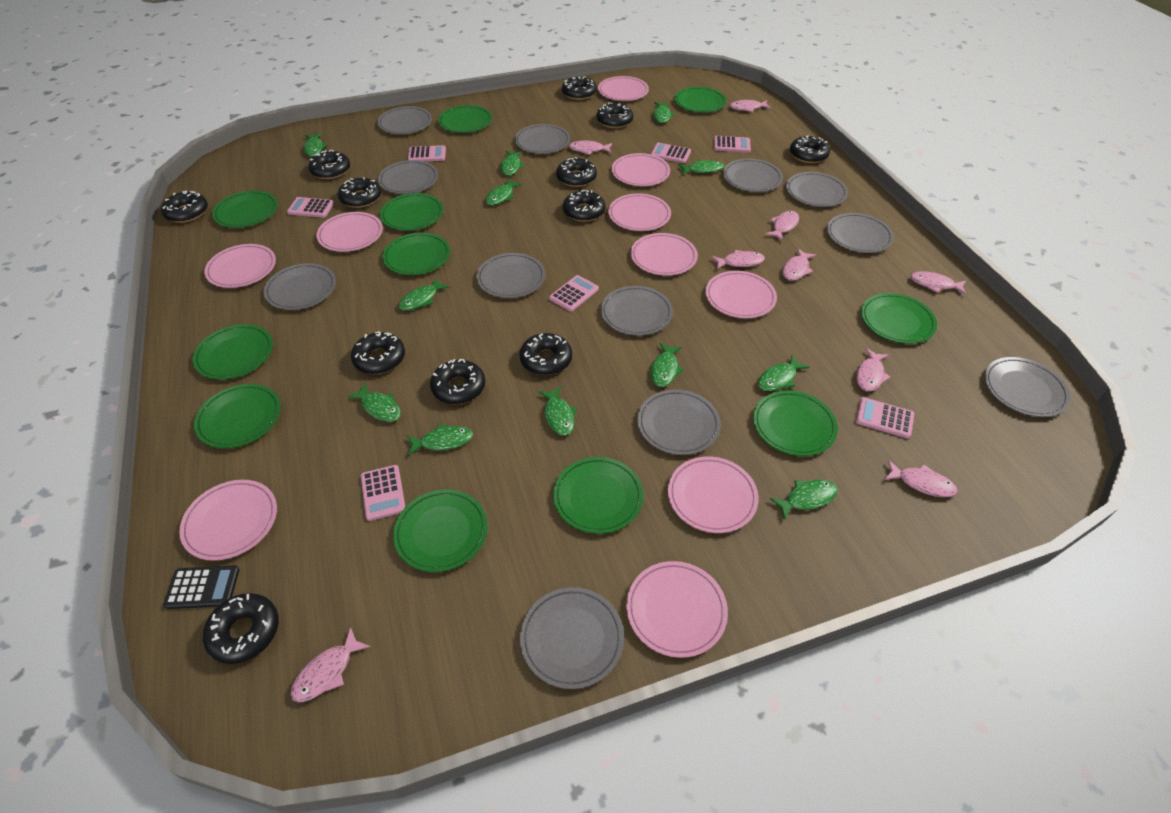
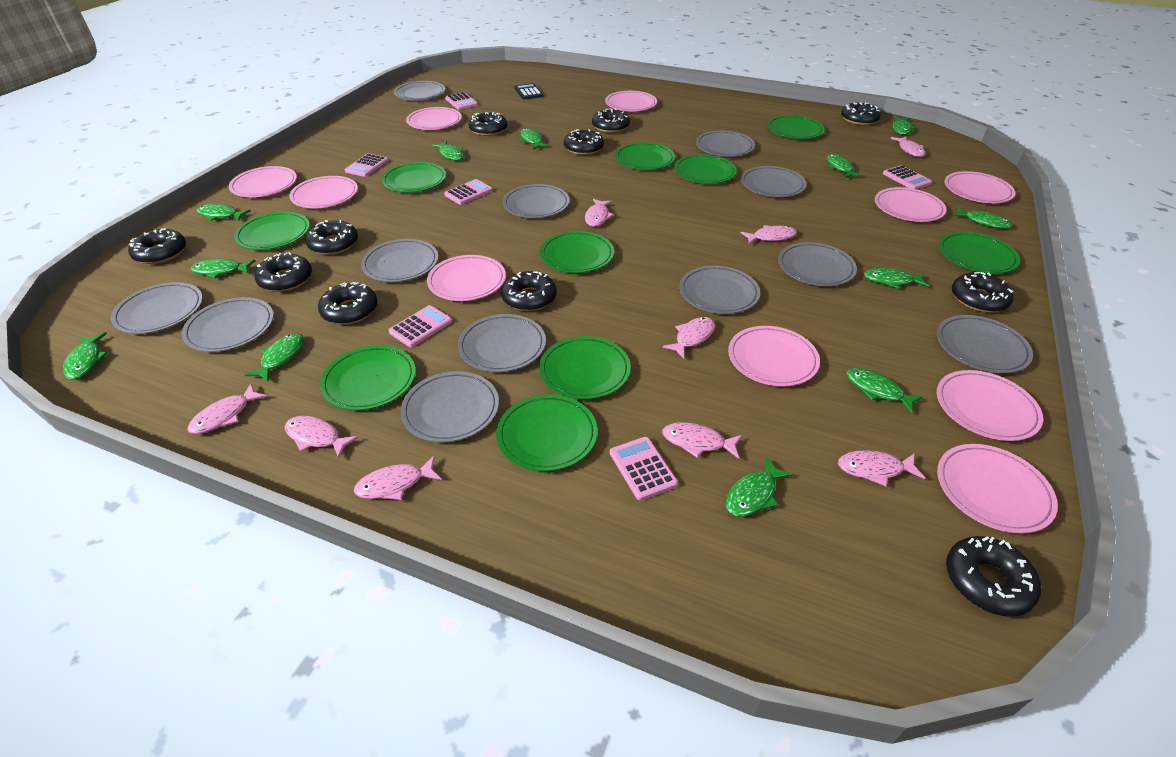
black donut: 12 -> 11
green plate: 11 -> 10
pink calculator: 7 -> 6

